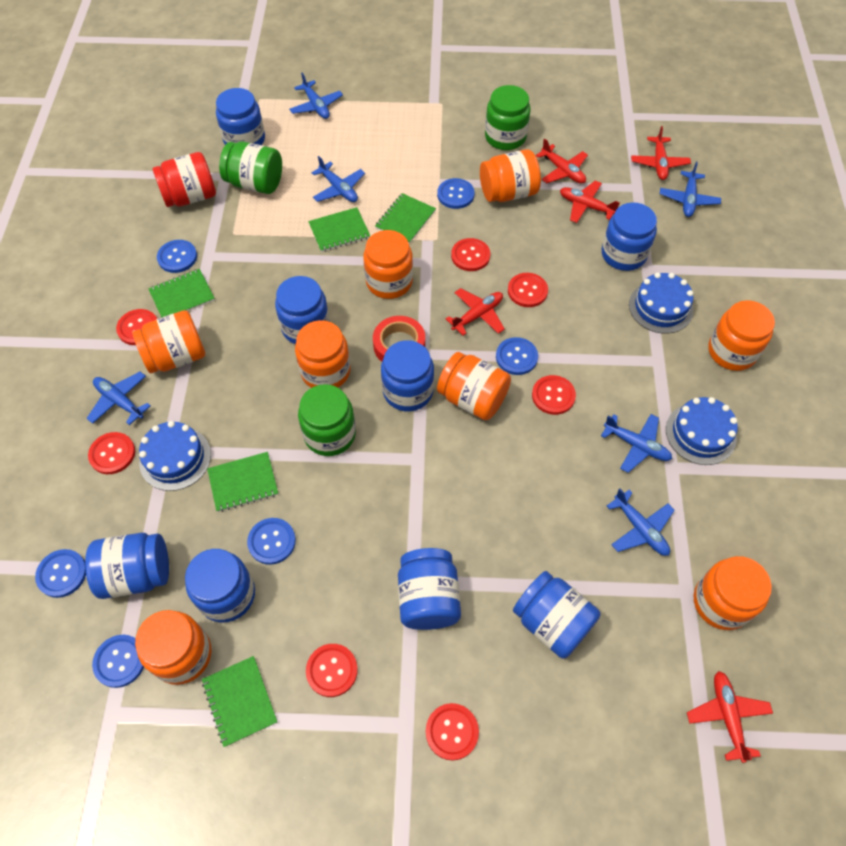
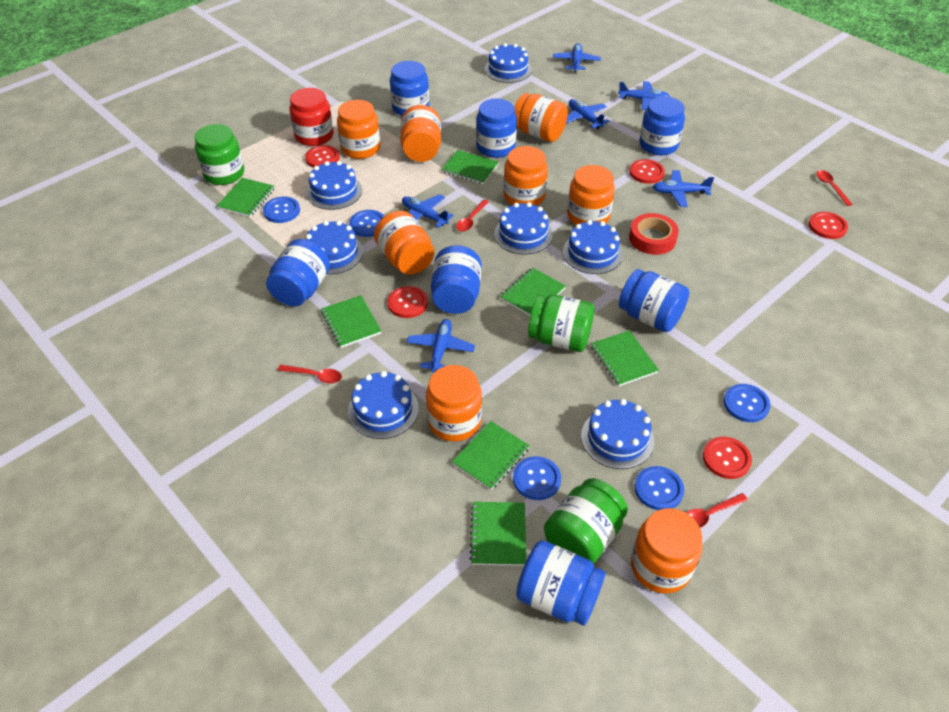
blue button: 6 -> 5
blue cake: 3 -> 7
blue jar: 8 -> 7
green notebook: 5 -> 7
red button: 7 -> 5
red plane: 5 -> 0
red spoon: 0 -> 4

